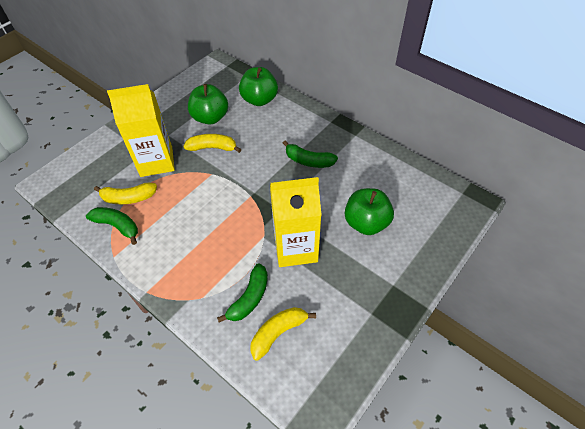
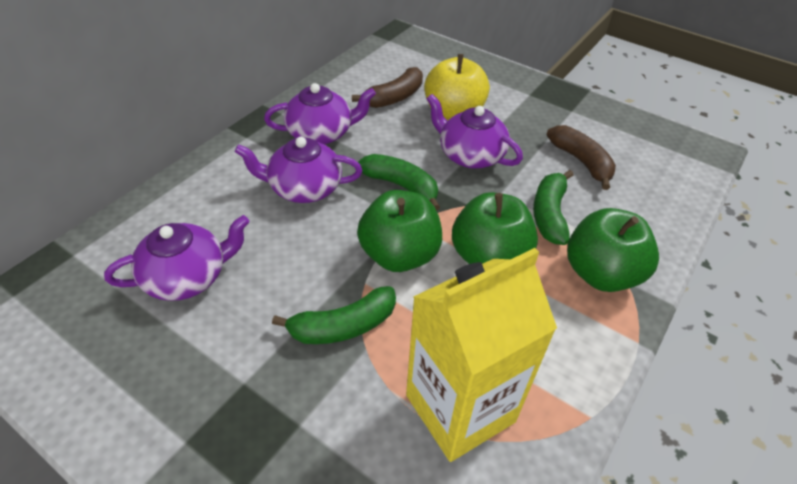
brown banana: 0 -> 2
purple teapot: 0 -> 4
yellow apple: 0 -> 1
yellow banana: 3 -> 0
yellow carton: 2 -> 1

